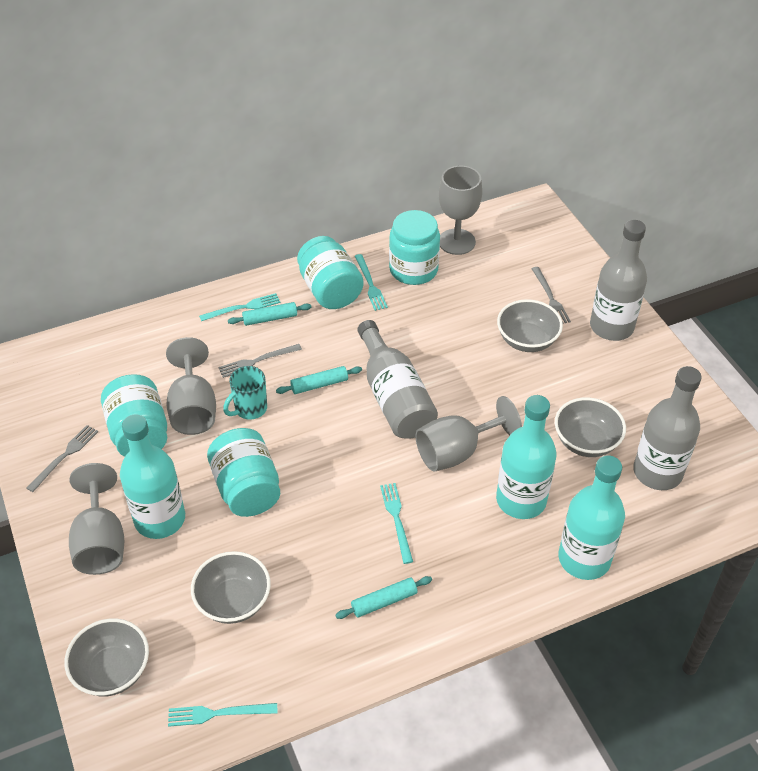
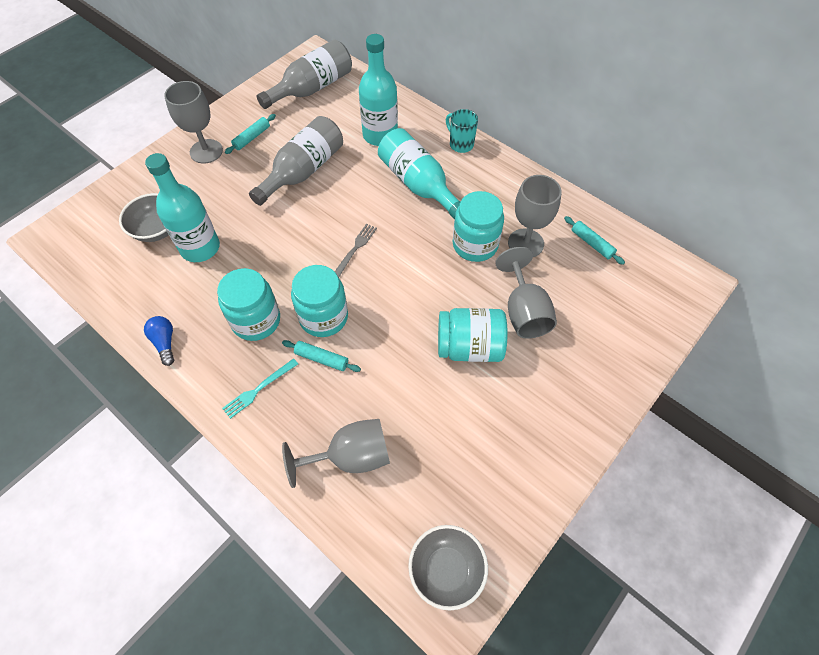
blue light bulb: 0 -> 1
grey bottle: 3 -> 2
grey bowl: 4 -> 2
grey fork: 3 -> 1
turquoise fork: 4 -> 1

